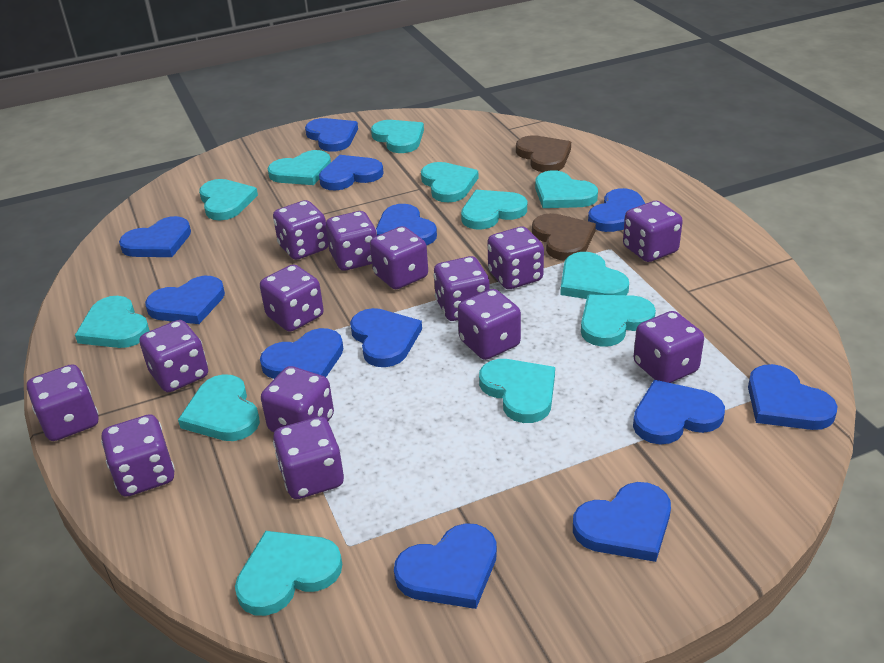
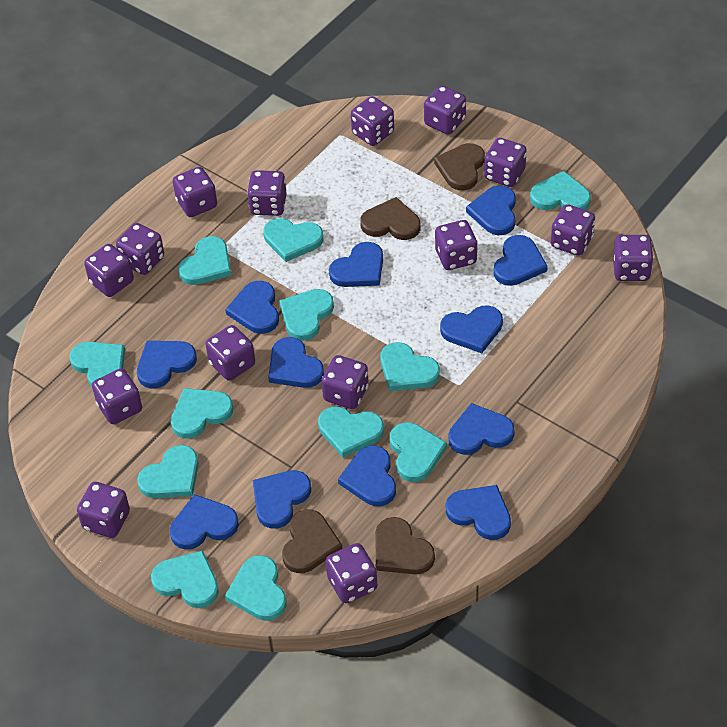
brown heart: 2 -> 4
purple dice: 14 -> 15

